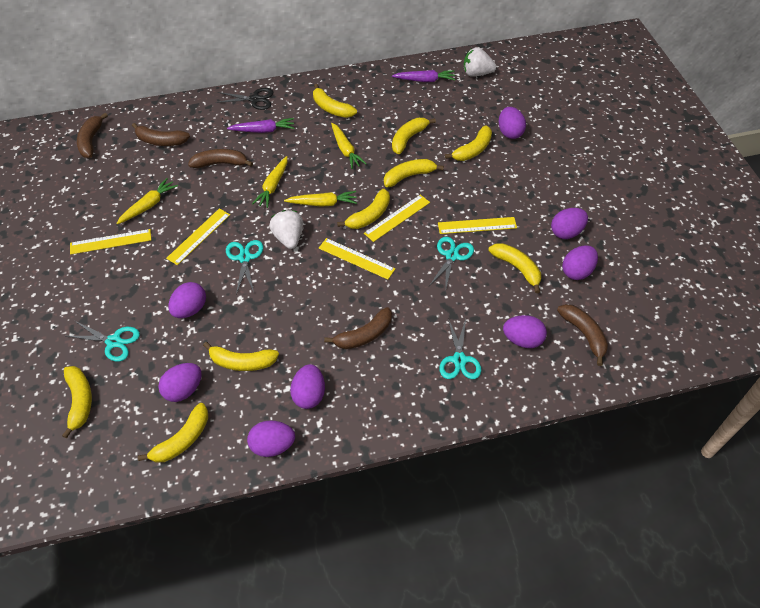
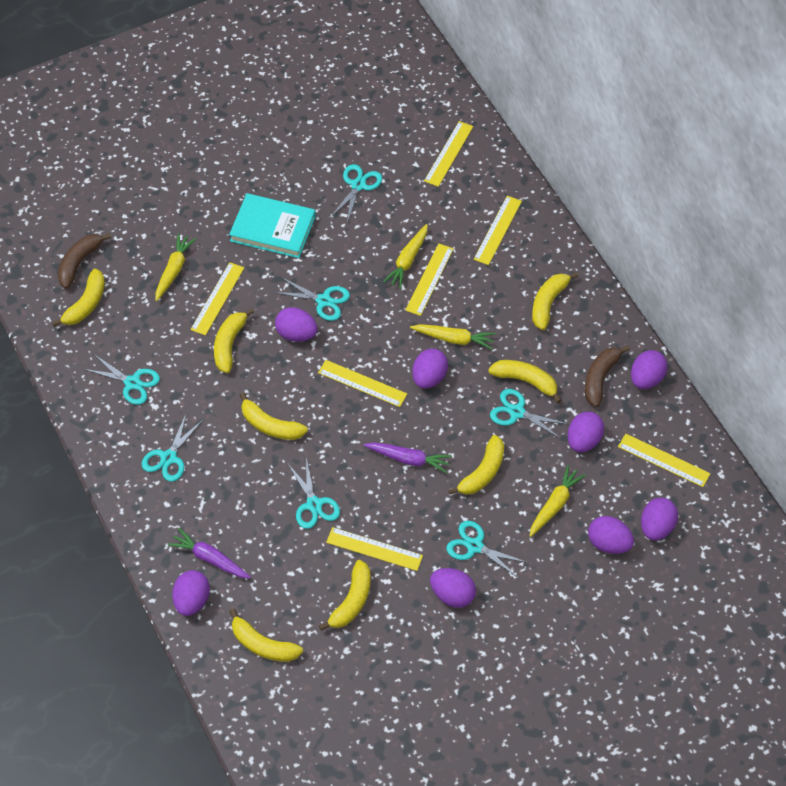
black scissors: 1 -> 0
brown banana: 5 -> 2
turquoise book: 0 -> 1
turquoise scissors: 4 -> 7
white strawberry: 2 -> 0
yellow banana: 9 -> 8
yellow ruler: 5 -> 7

